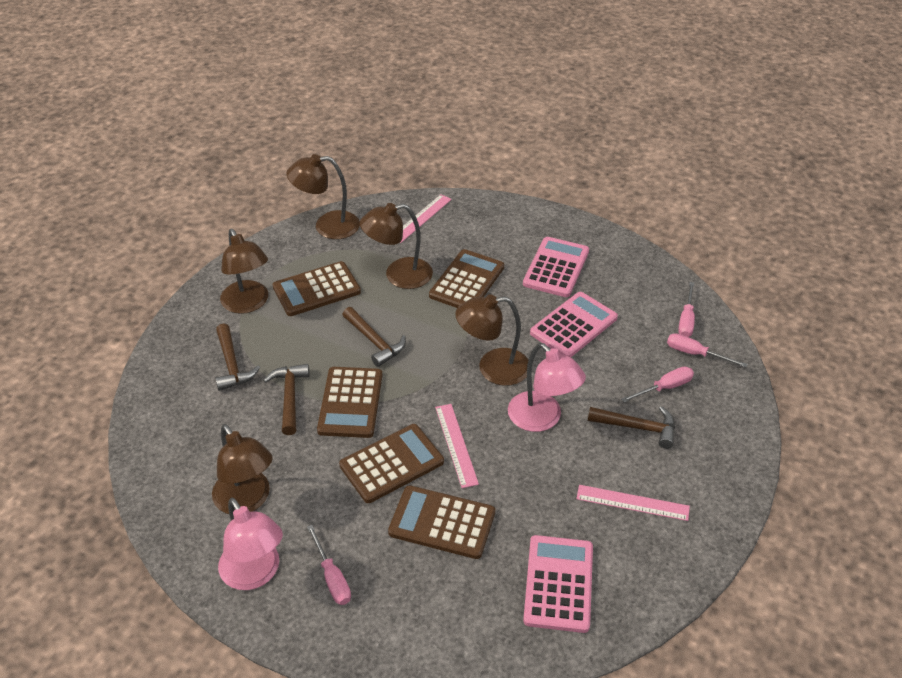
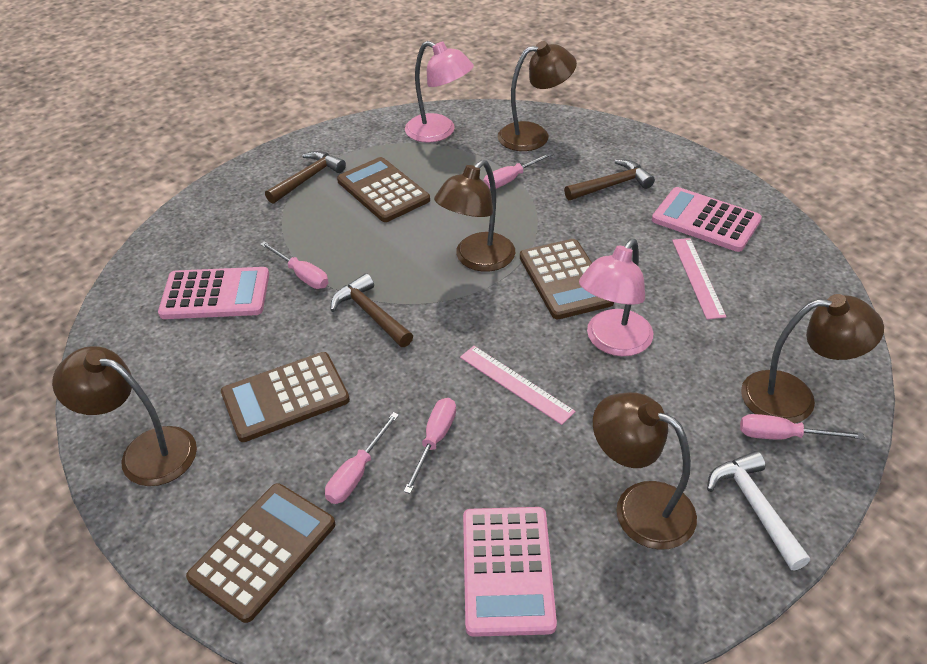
brown calculator: 5 -> 4
brown hammer: 4 -> 3
pink ruler: 3 -> 2
pink screwdriver: 4 -> 5
white hammer: 0 -> 1

